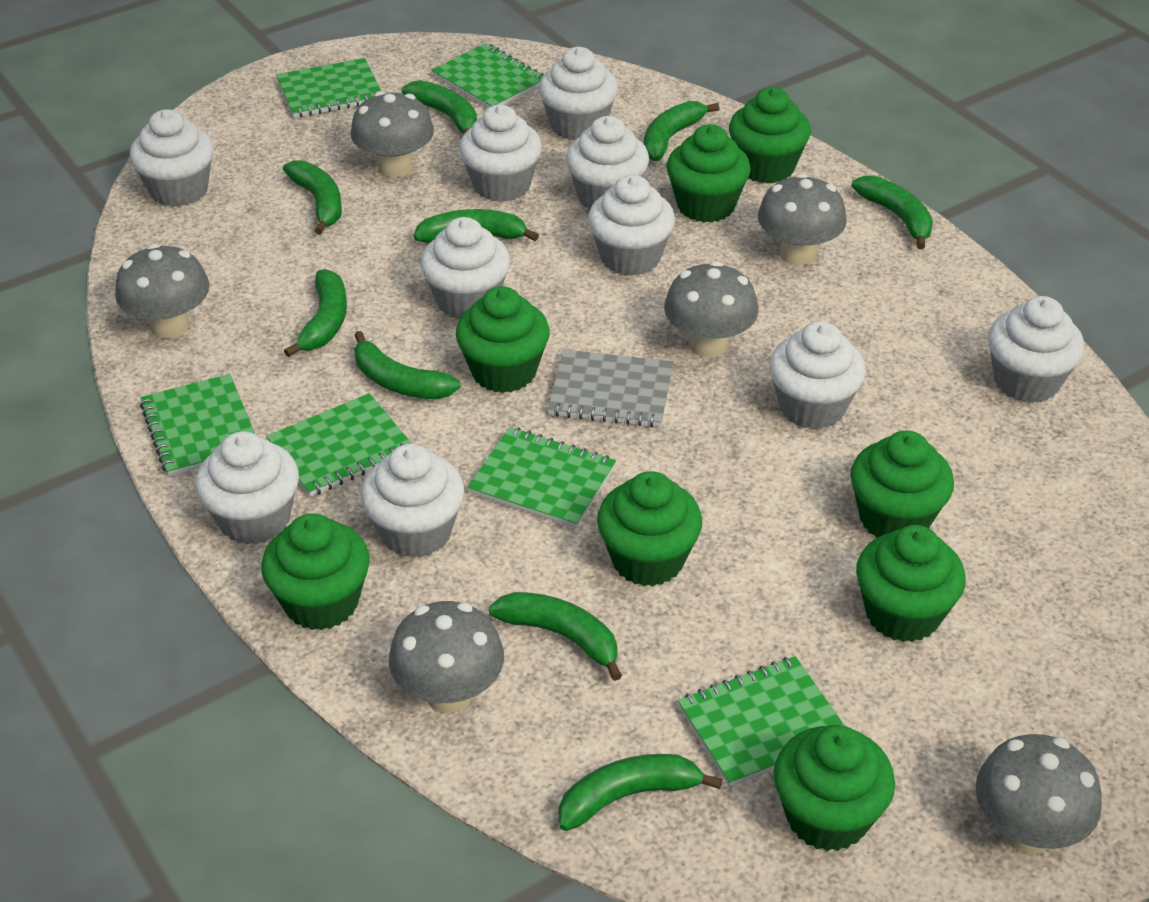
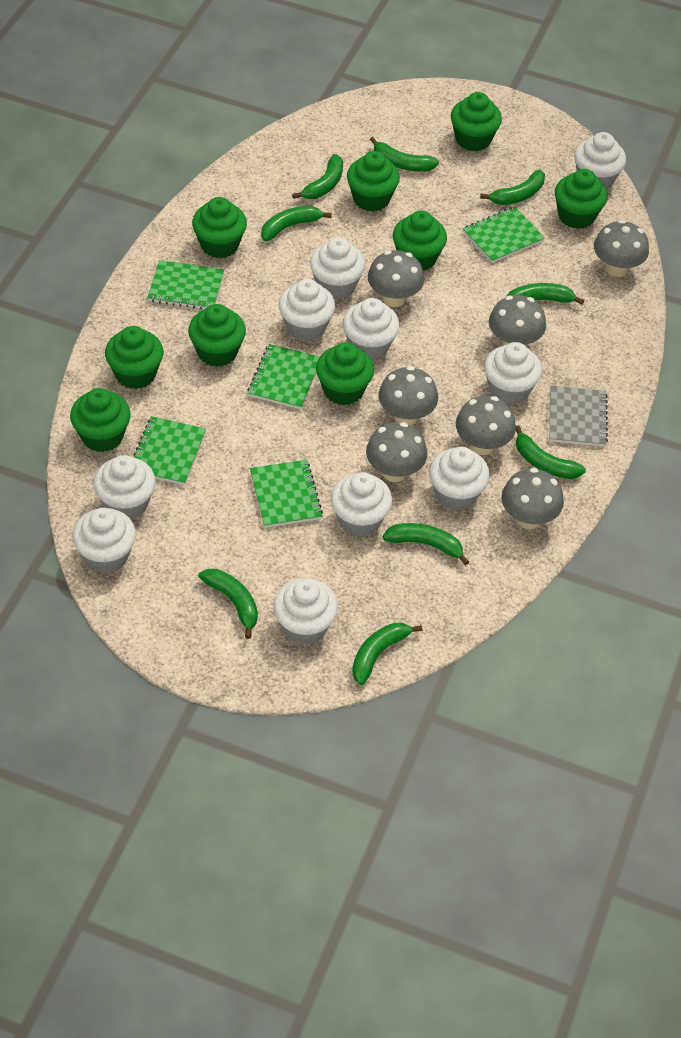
green cupcake: 8 -> 9
green notebook: 6 -> 5
grey mushroom: 6 -> 7

